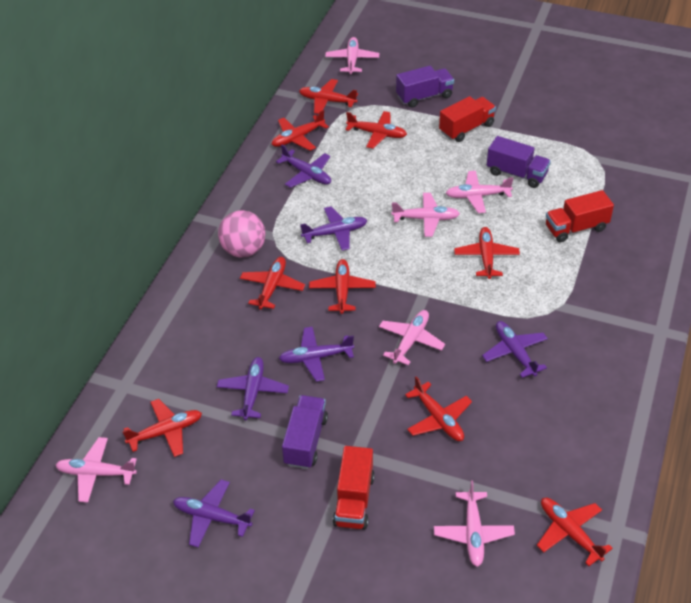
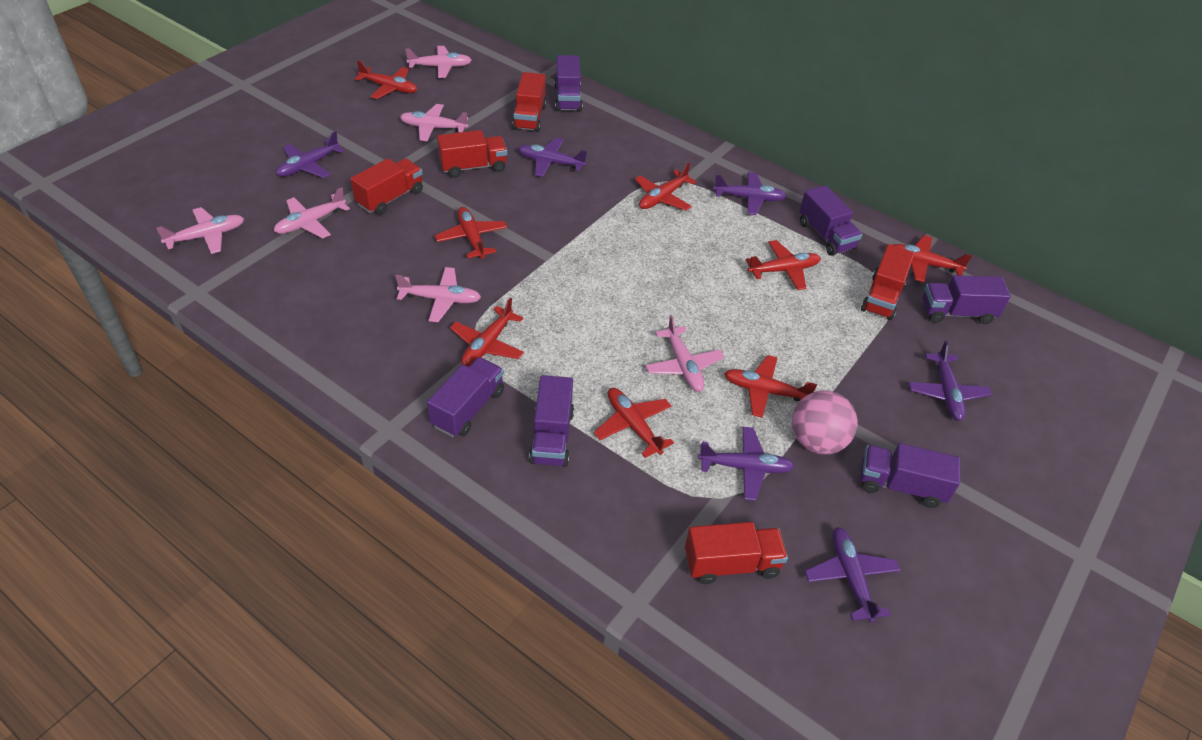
purple truck: 3 -> 6
red plane: 9 -> 8
red truck: 3 -> 5

